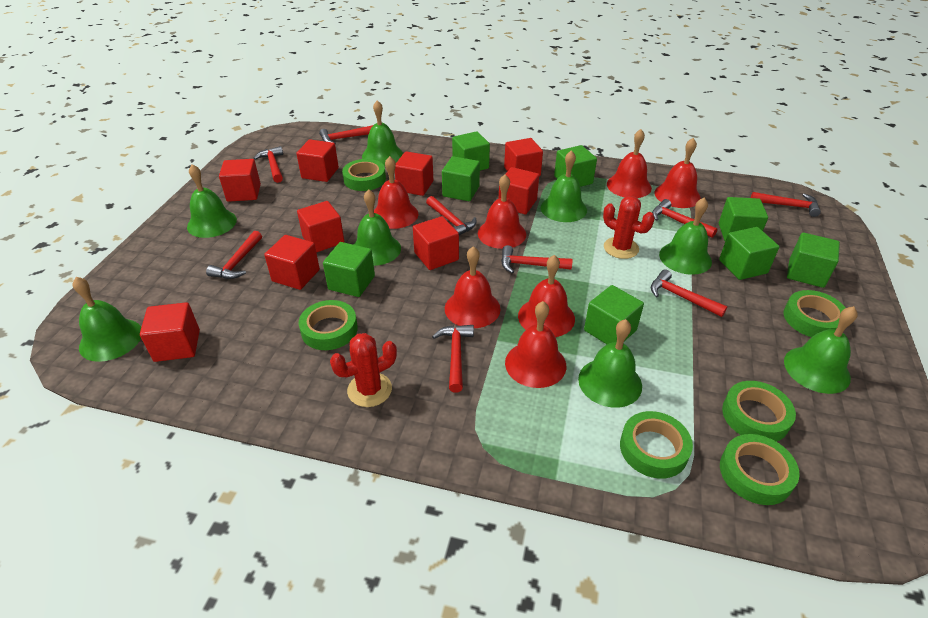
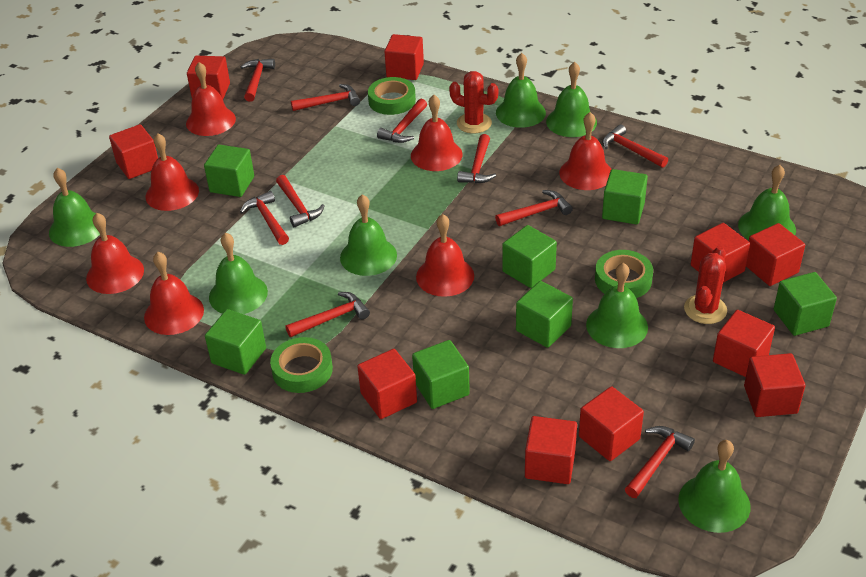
green cube: 8 -> 7
green tape: 6 -> 3
red cube: 9 -> 10
red hammer: 9 -> 10

